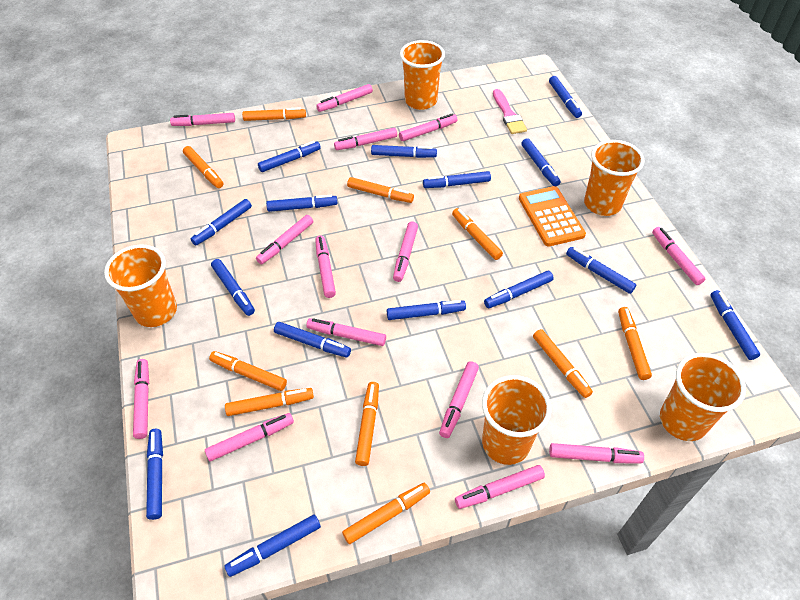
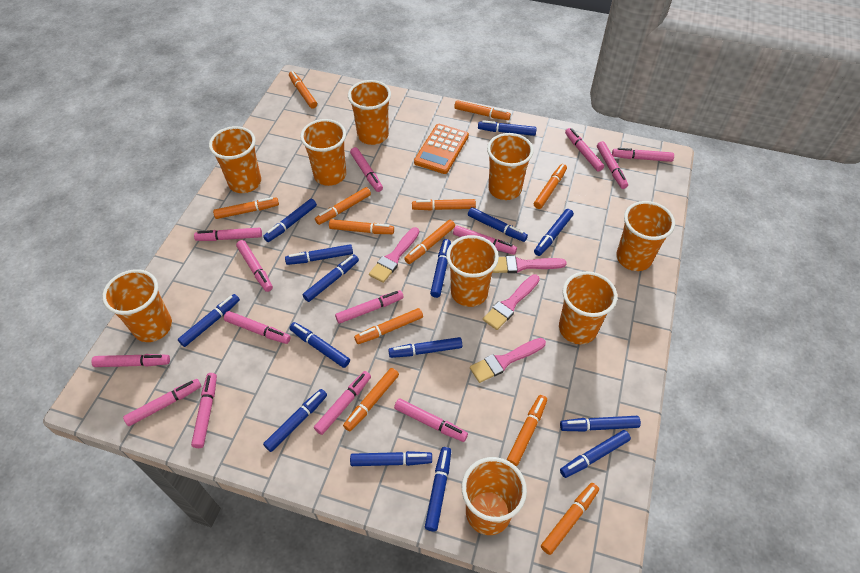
orange cup: 5 -> 9
orange marker: 10 -> 12
pink brush: 1 -> 4

